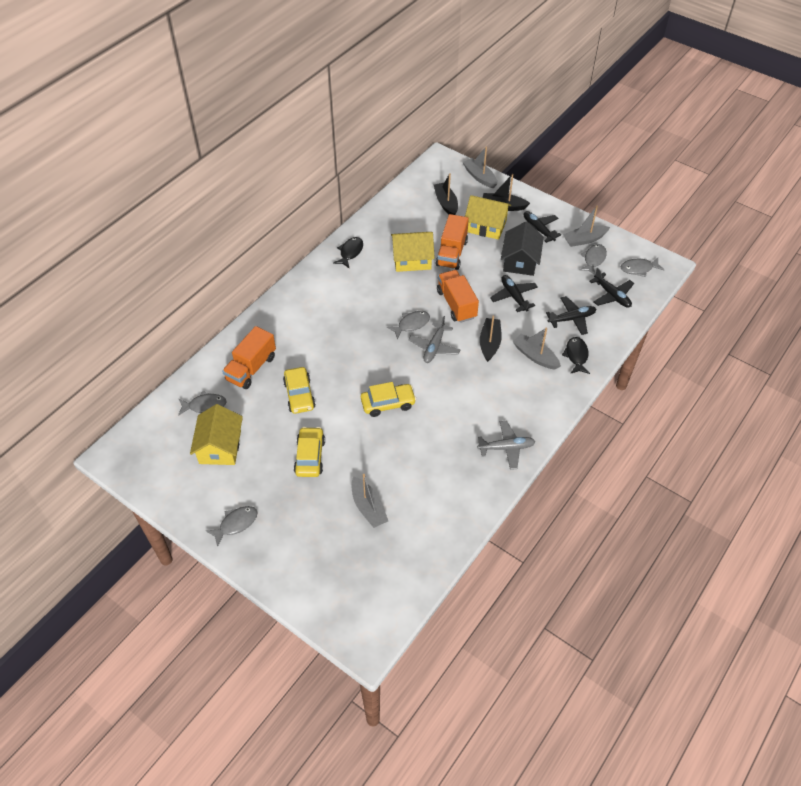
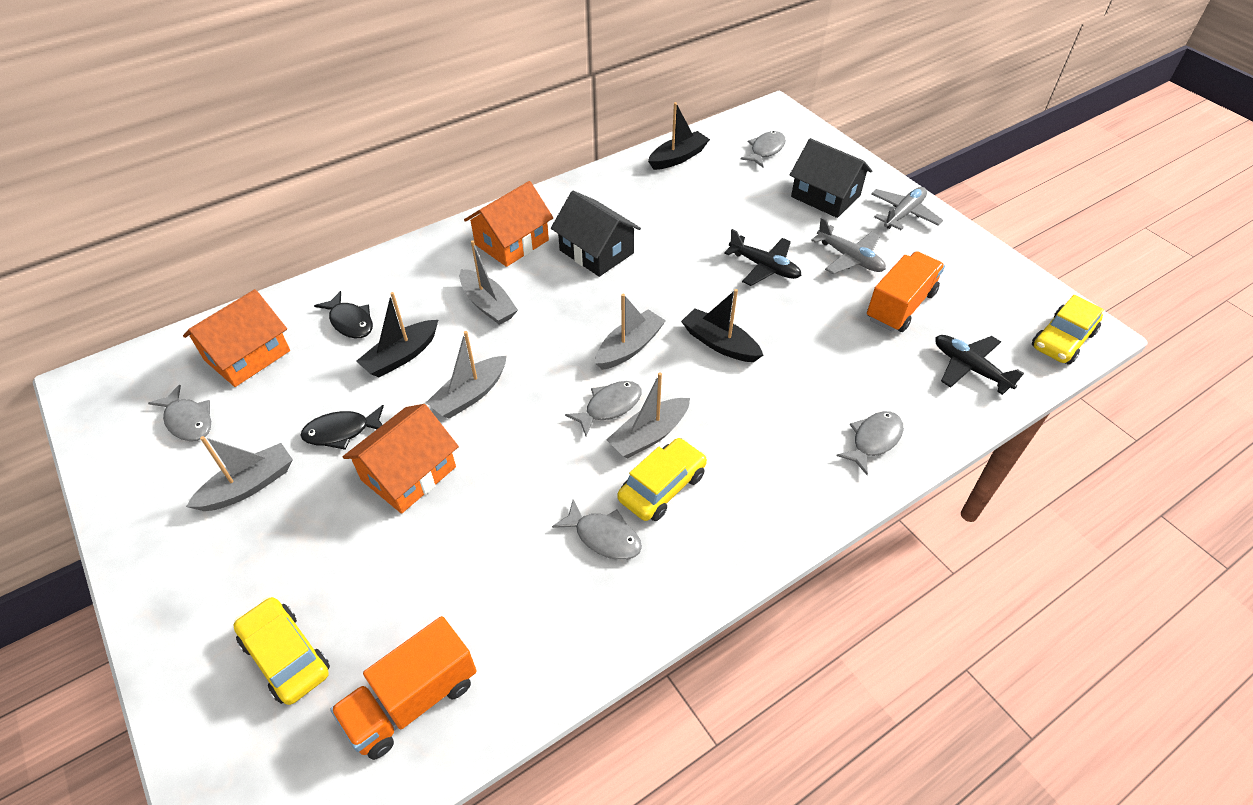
black house: 1 -> 2
black plane: 4 -> 2
grey boat: 4 -> 5
orange house: 0 -> 3
orange truck: 3 -> 2
yellow house: 3 -> 0

